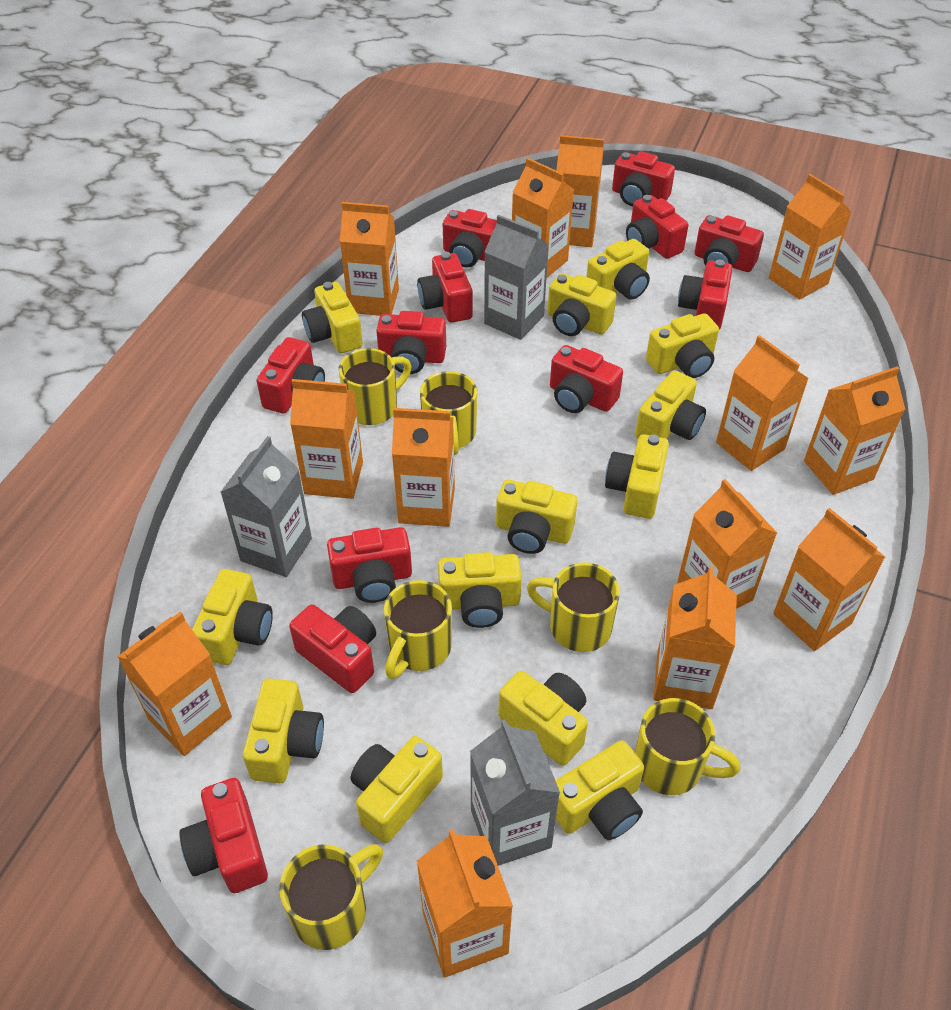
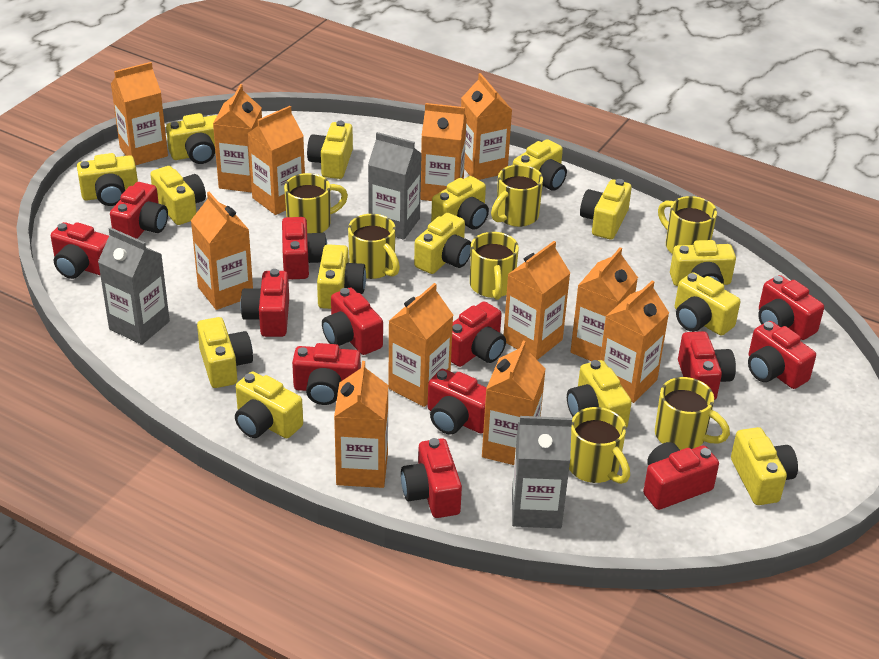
orange carton: 13 -> 12
red camera: 12 -> 13
yellow camera: 13 -> 15
yellow mug: 6 -> 7

